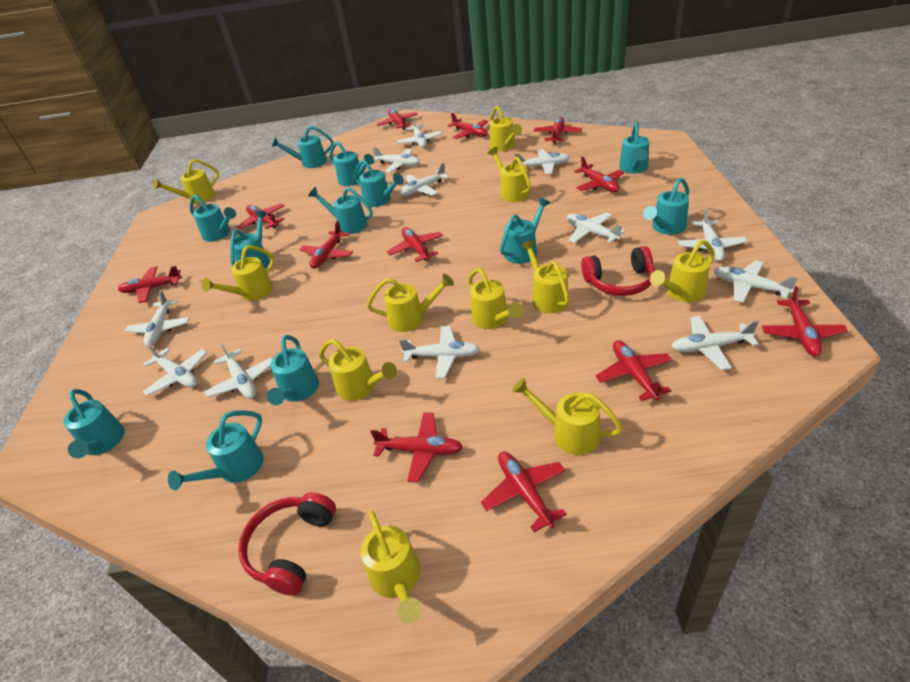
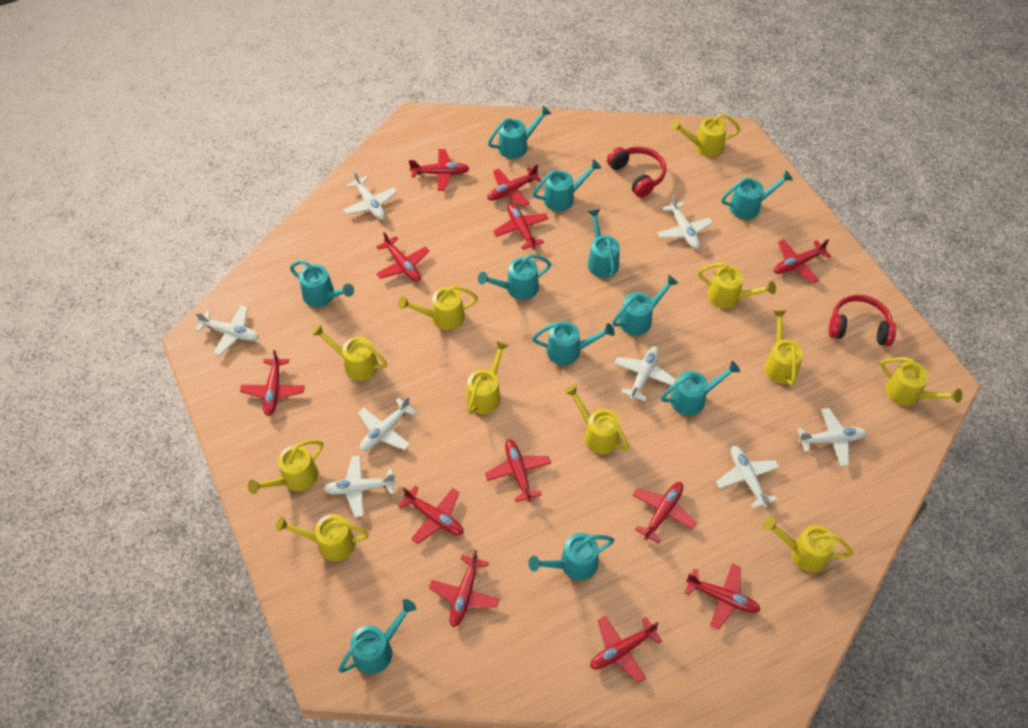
turquoise watering can: 12 -> 11
white plane: 12 -> 8

